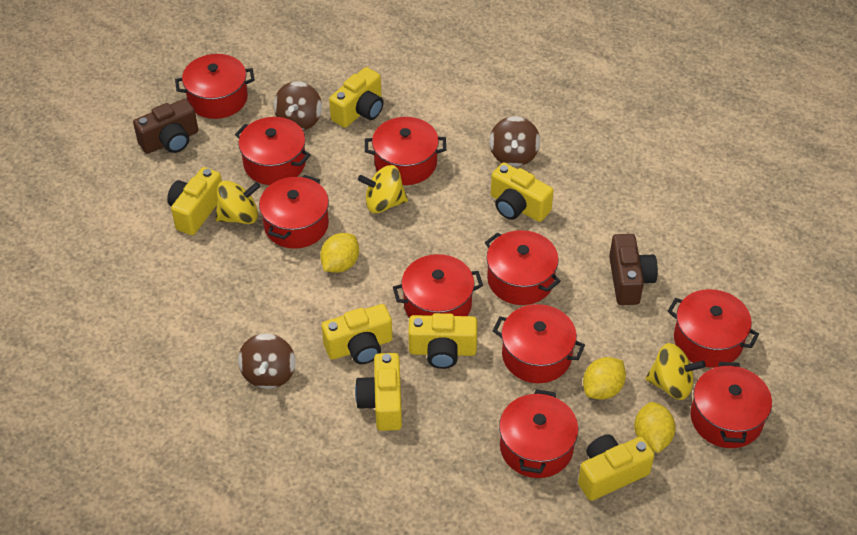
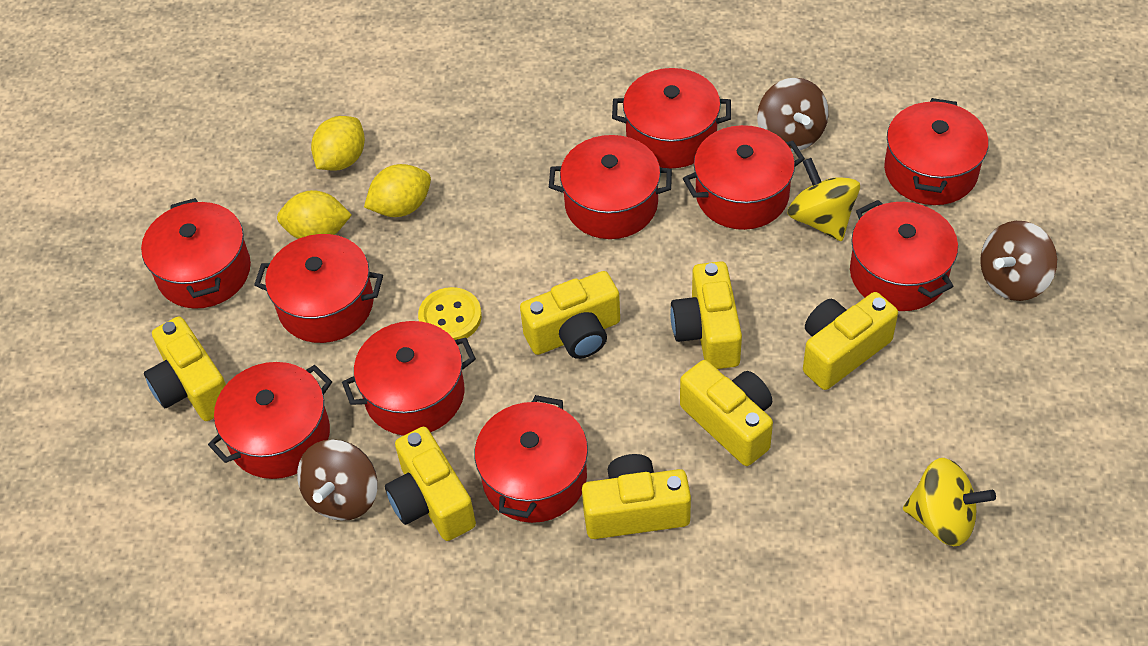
brown camera: 2 -> 0
yellow button: 0 -> 1
yellow spinning top: 3 -> 2

